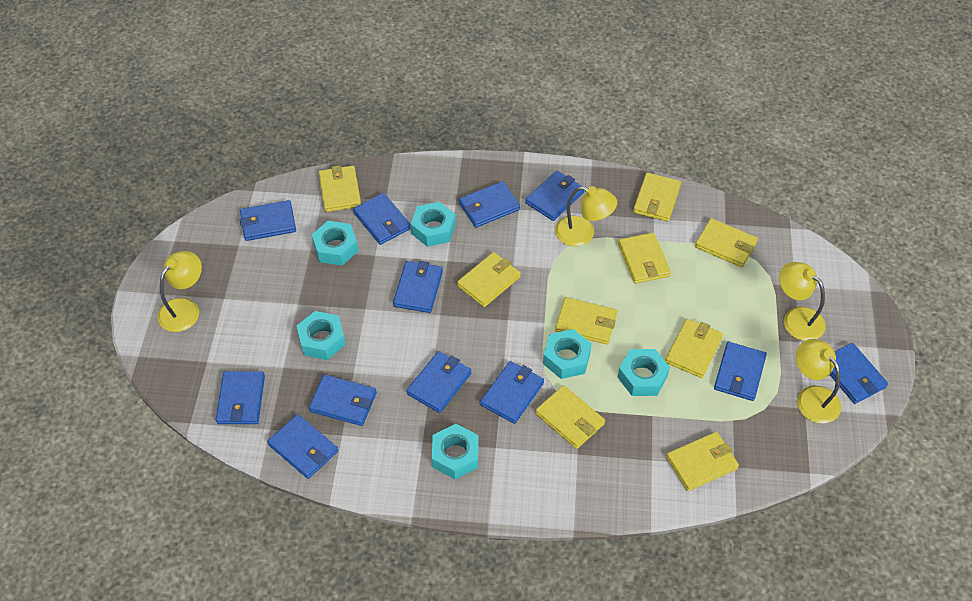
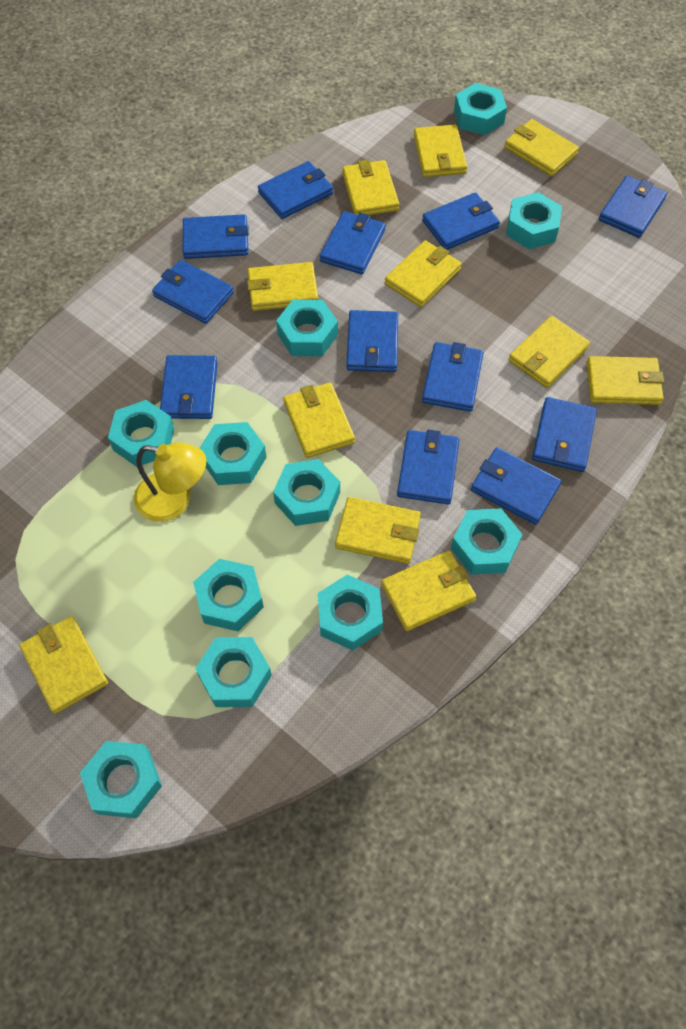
turquoise nut: 6 -> 11
yellow lamp: 4 -> 1
yellow wallet: 9 -> 11

